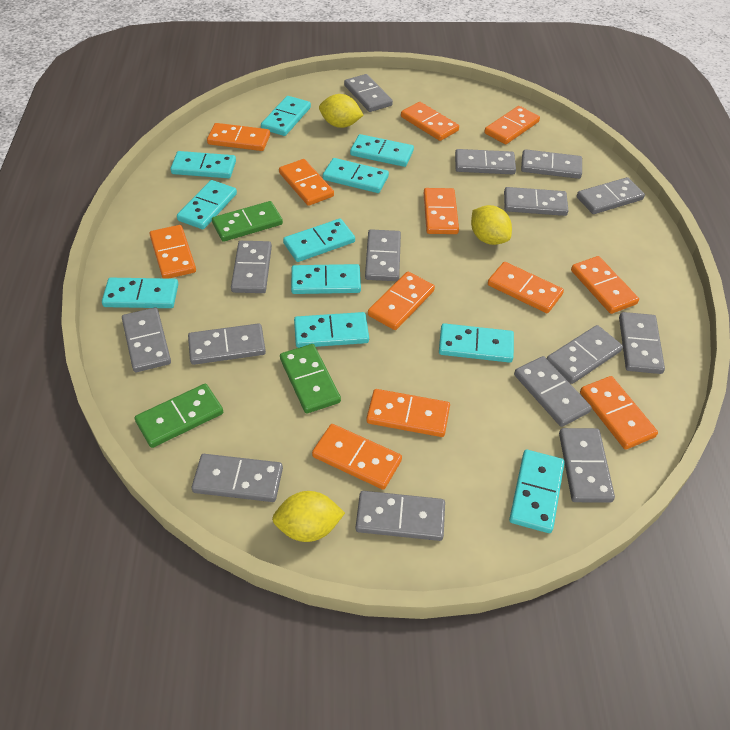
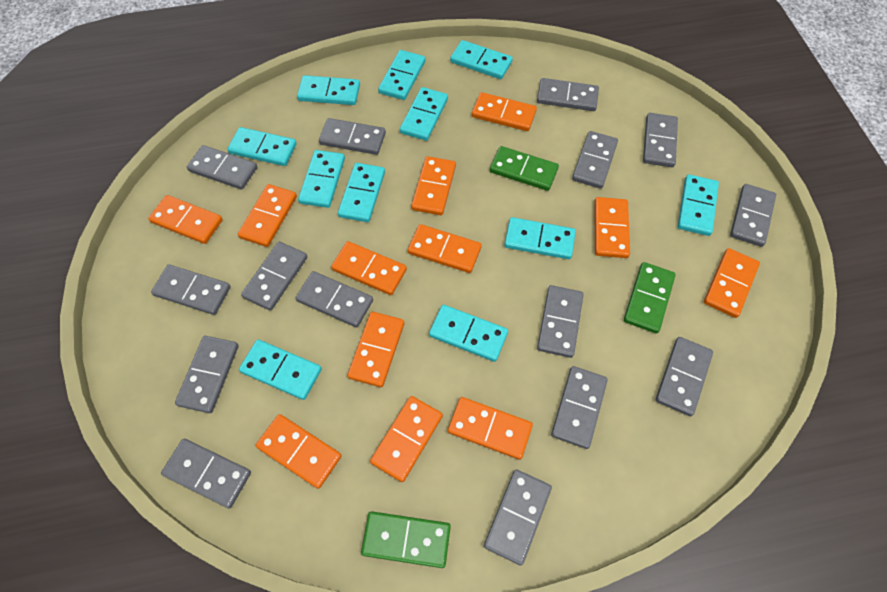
yellow lemon: 3 -> 0

